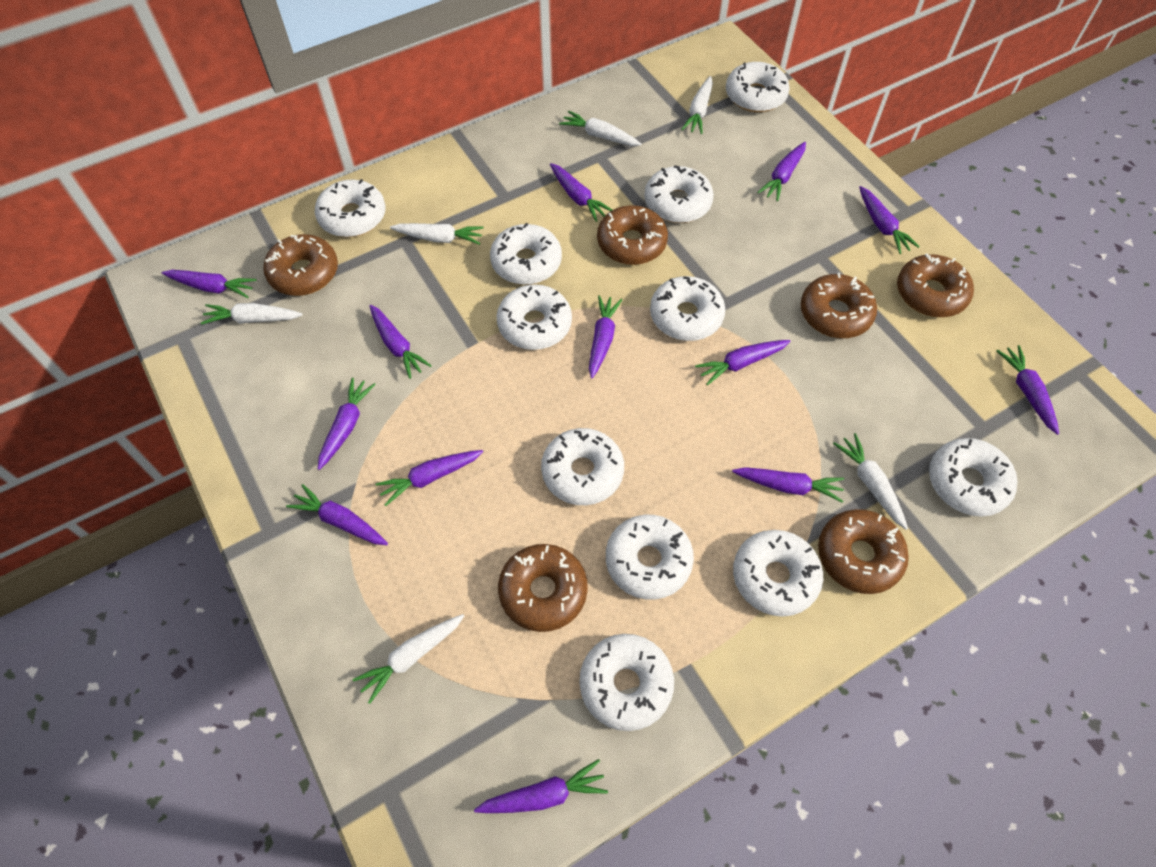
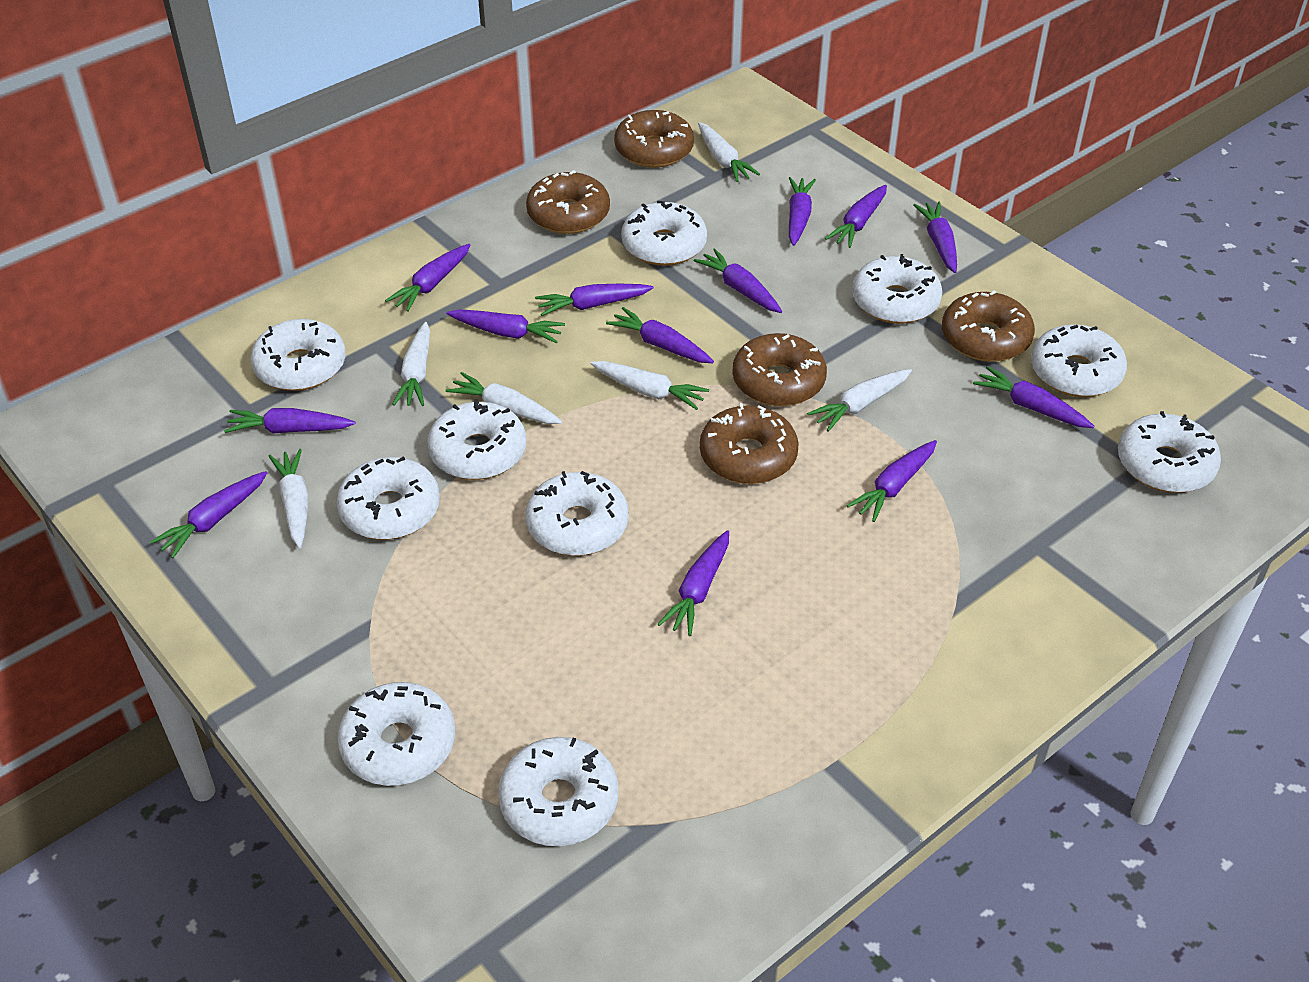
brown donut: 6 -> 5
white donut: 11 -> 10

